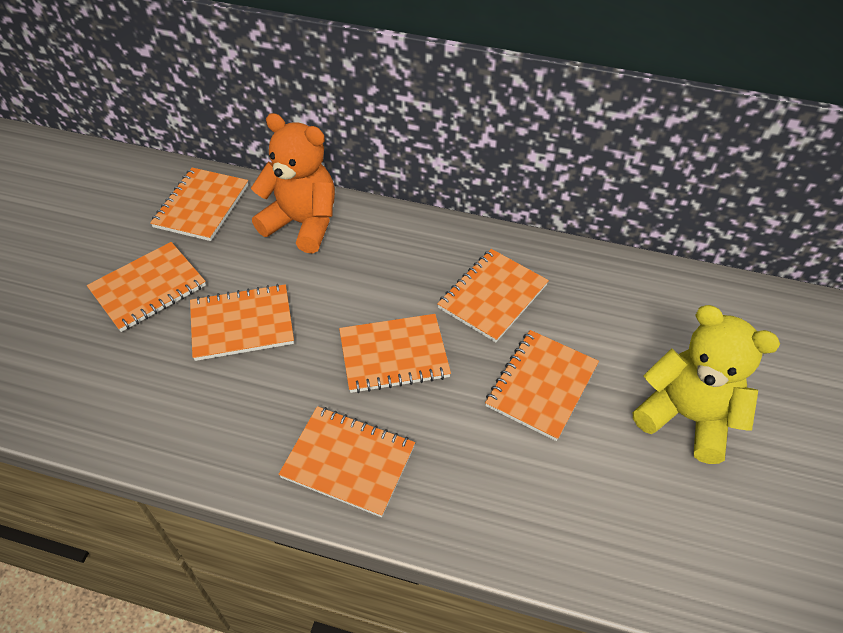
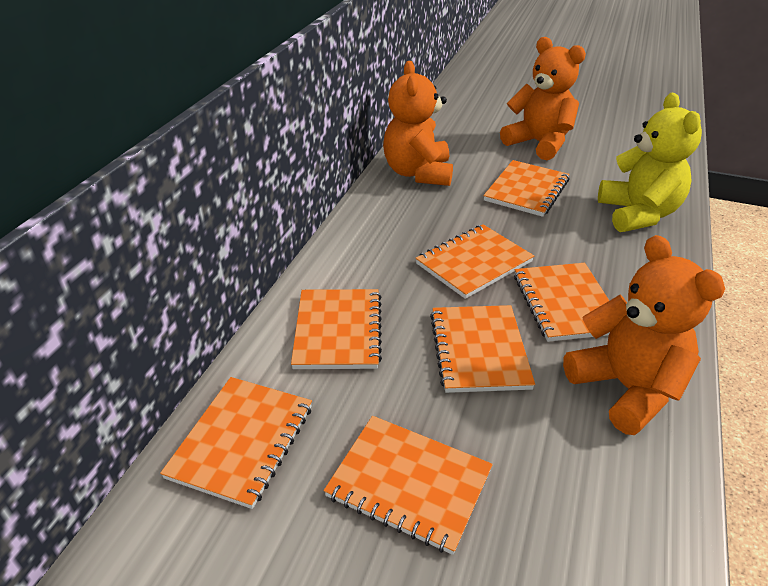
orange teddy bear: 1 -> 3

